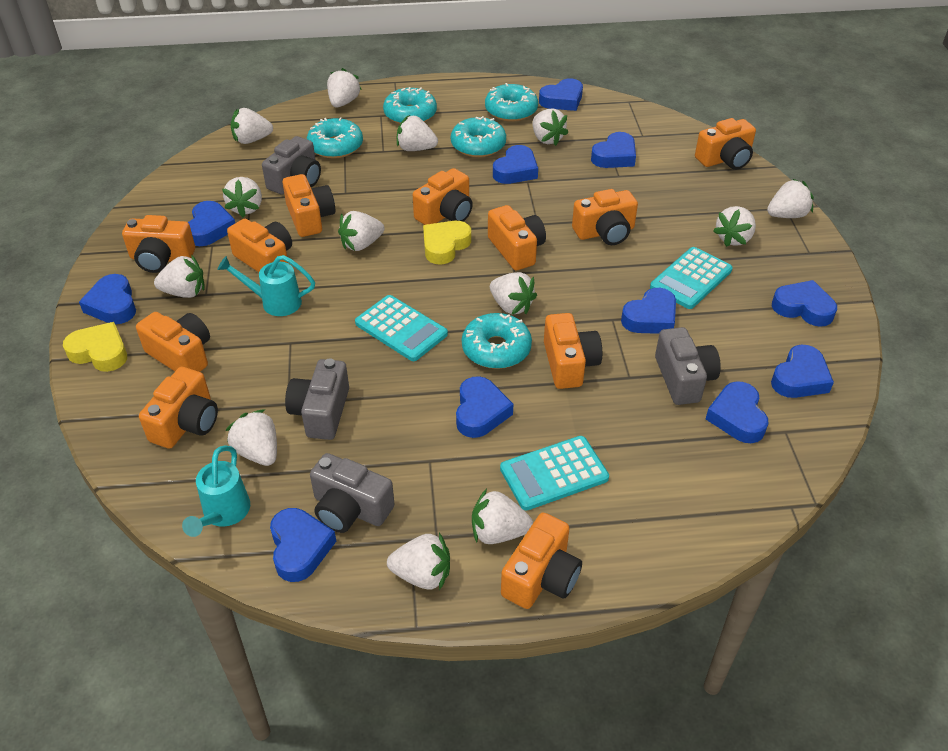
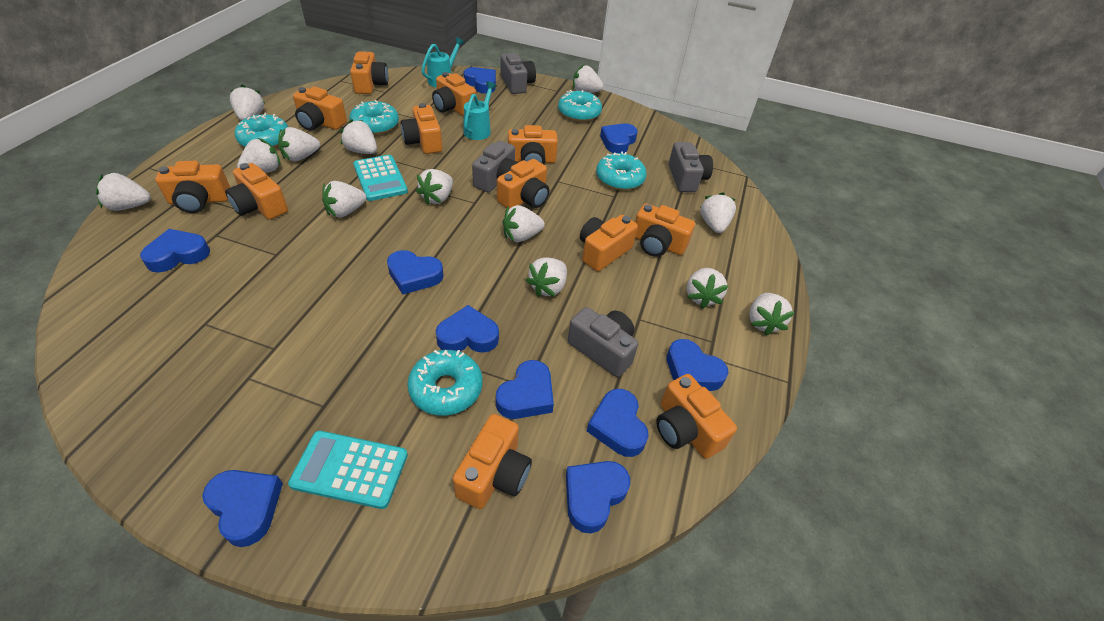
blue heart: 11 -> 10
orange camera: 11 -> 12
turquoise calculator: 3 -> 2
yellow heart: 2 -> 0

